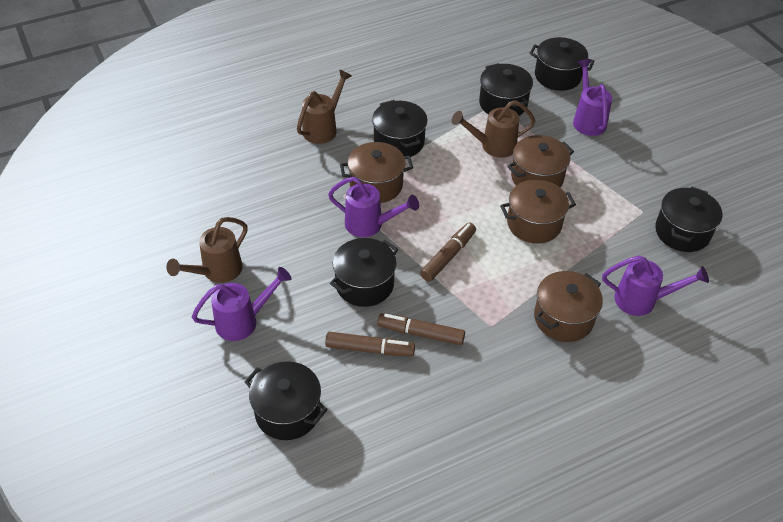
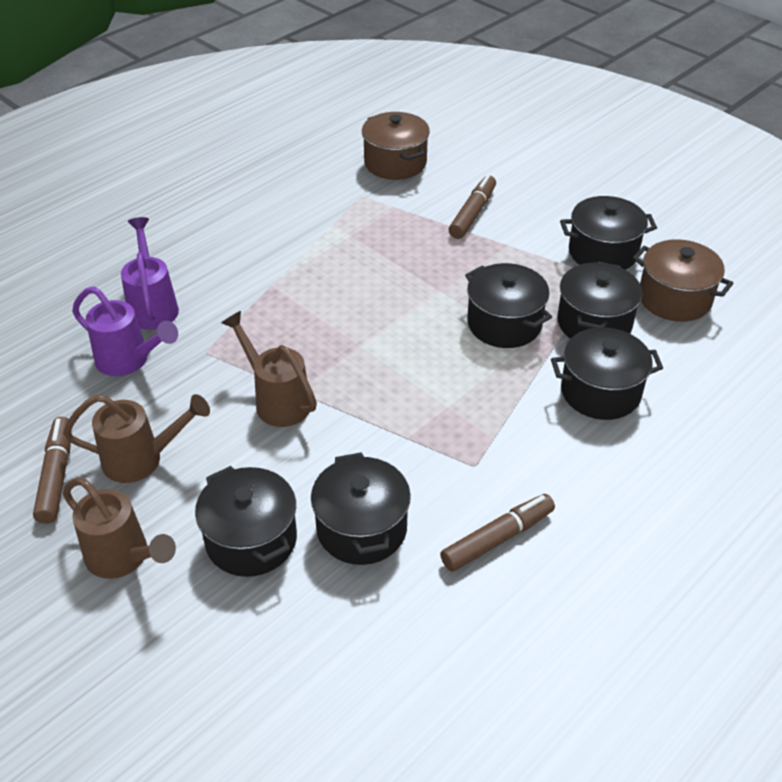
brown pot: 4 -> 2
purple watering can: 4 -> 2

